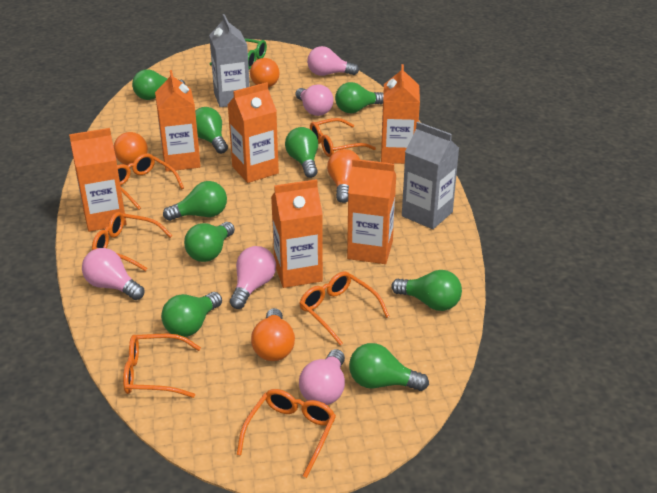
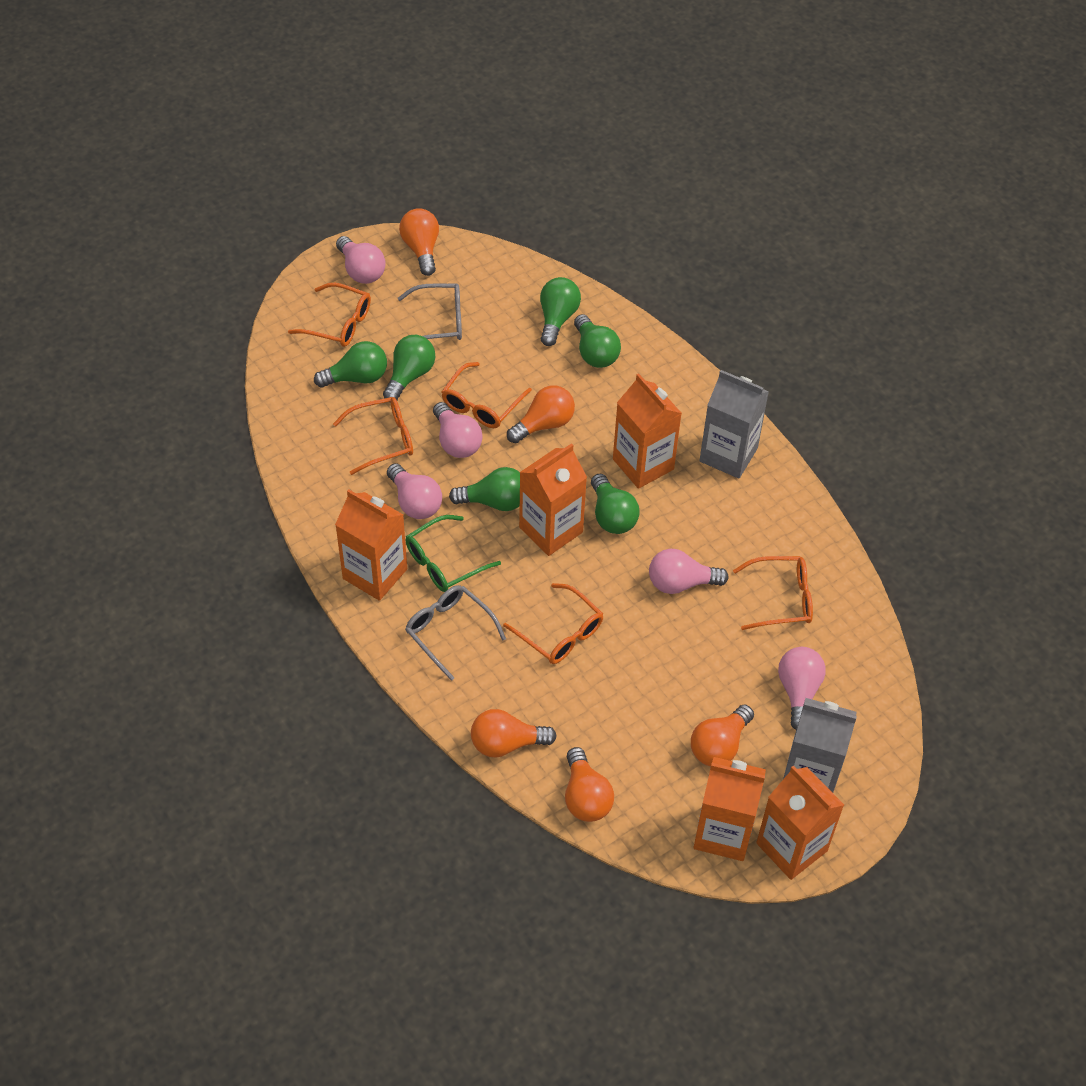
green light bulb: 9 -> 6
grey glasses: 0 -> 2
orange carton: 6 -> 5
orange glasses: 6 -> 5
orange light bulb: 4 -> 5

